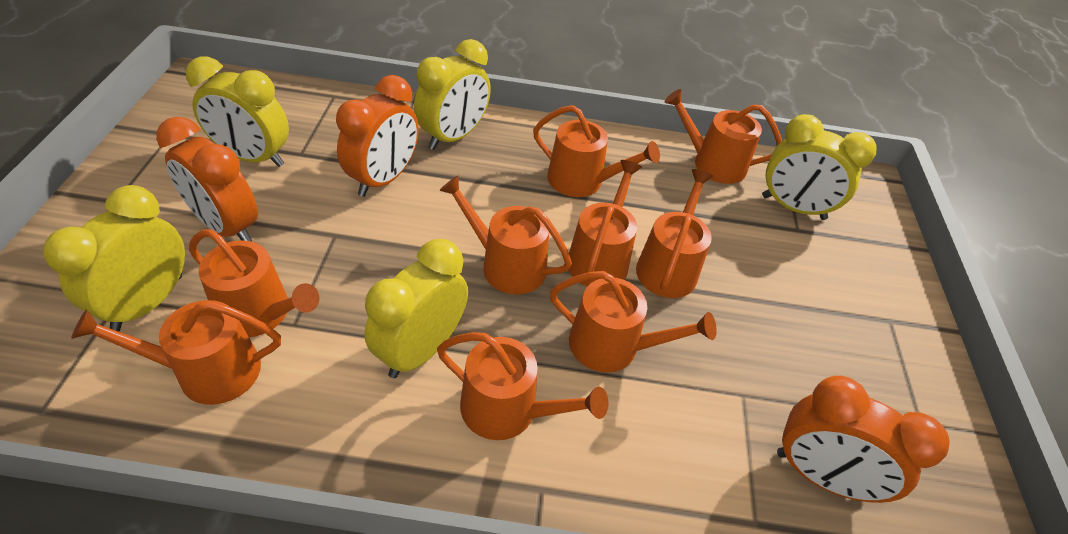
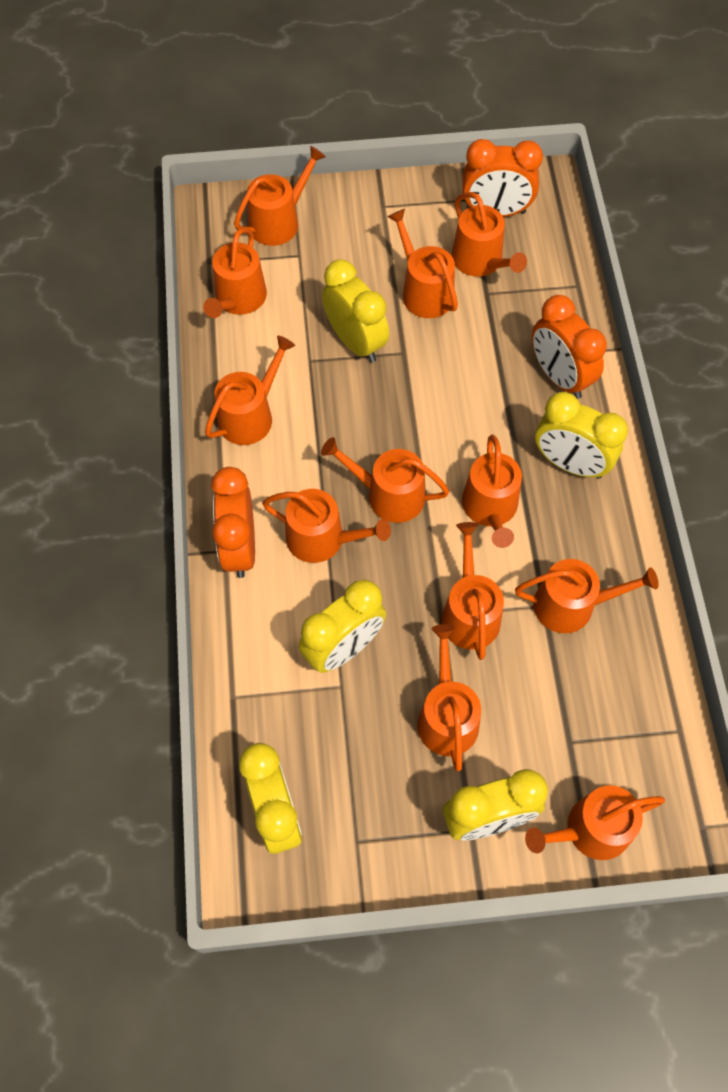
orange watering can: 9 -> 12

